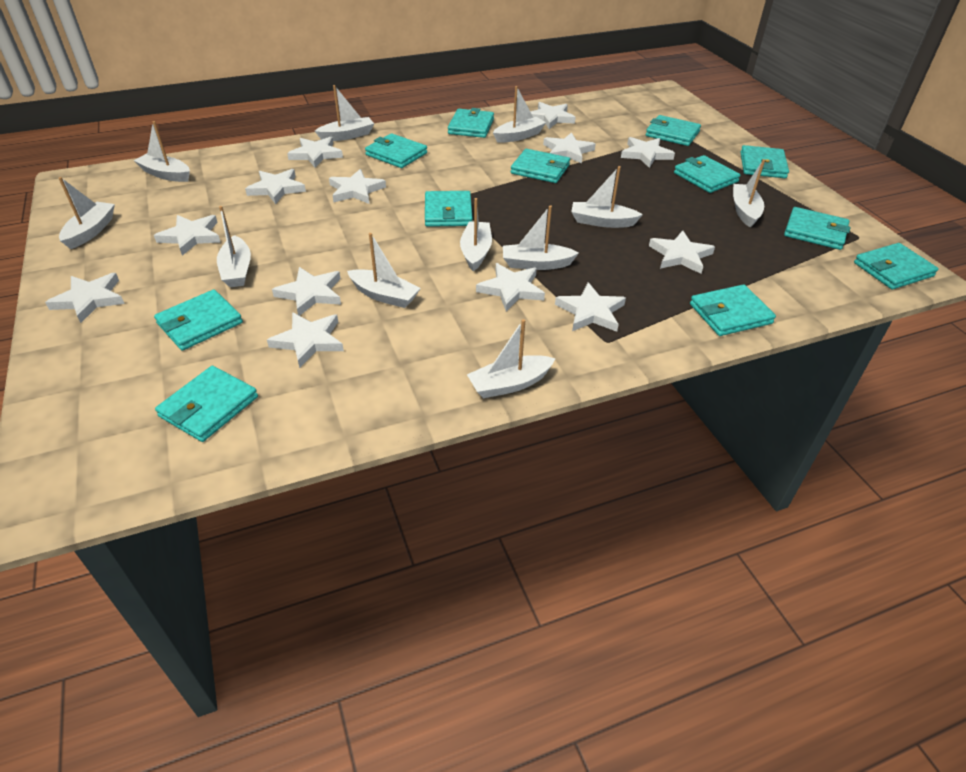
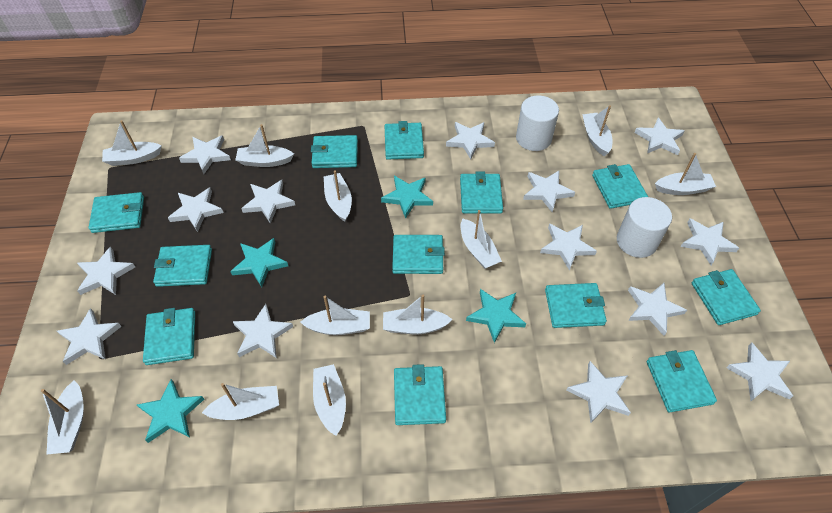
turquoise star: 0 -> 4
white cylinder: 0 -> 2
white star: 13 -> 14

